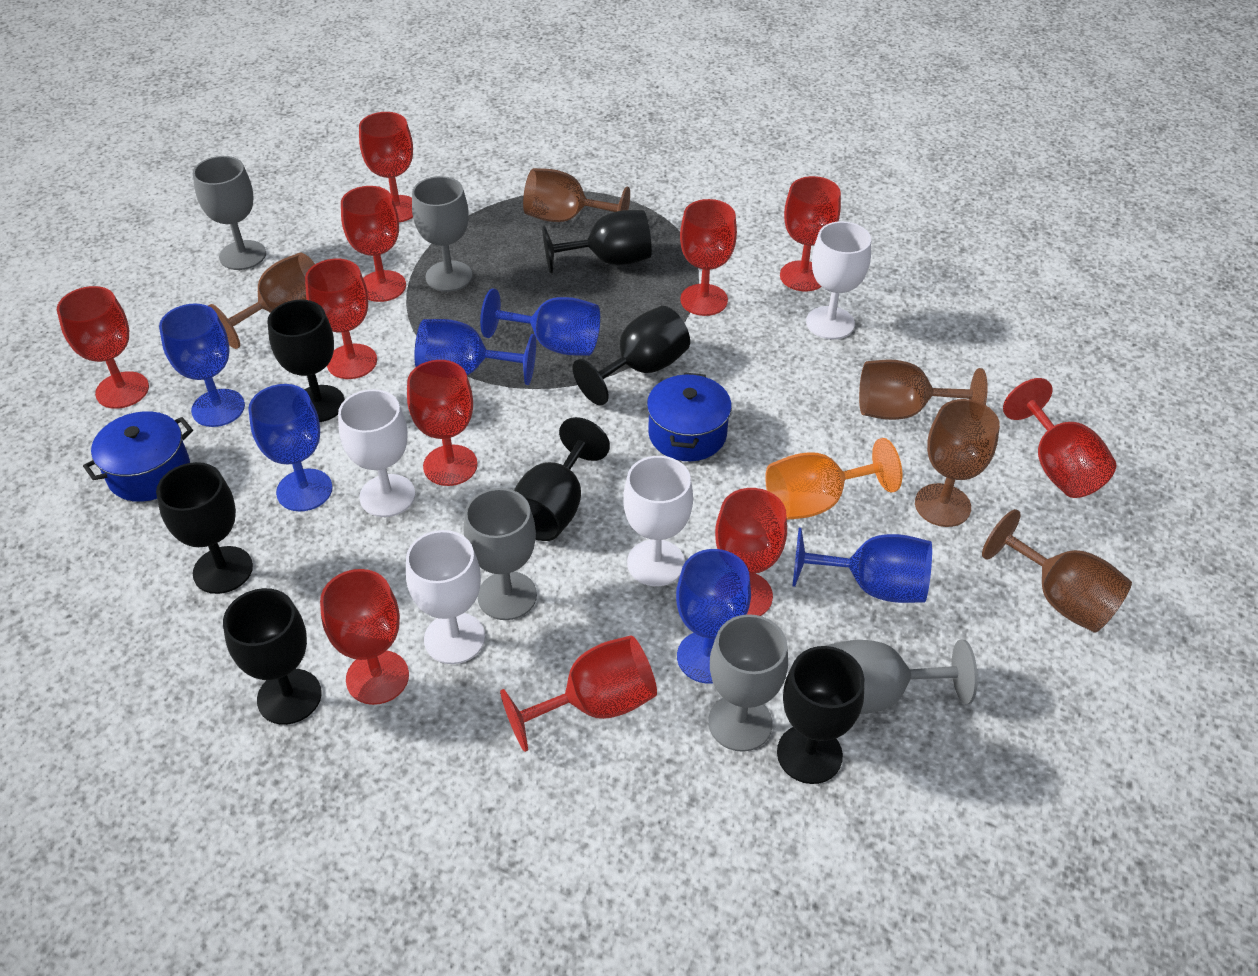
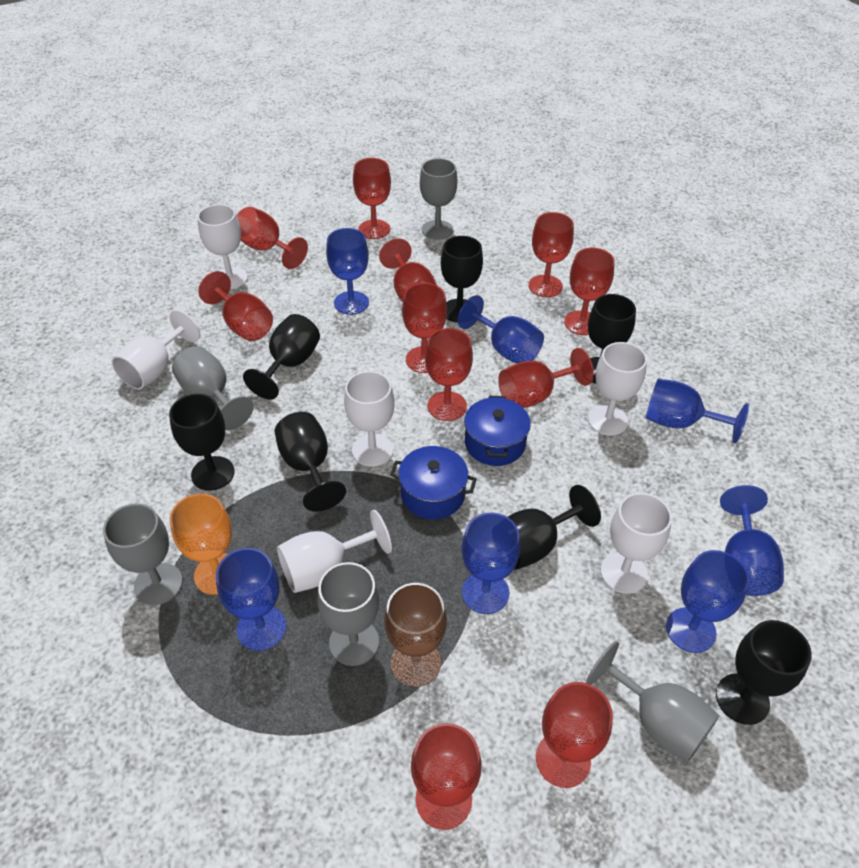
blue goblet: 6 -> 7
brown goblet: 5 -> 1
white goblet: 4 -> 6

